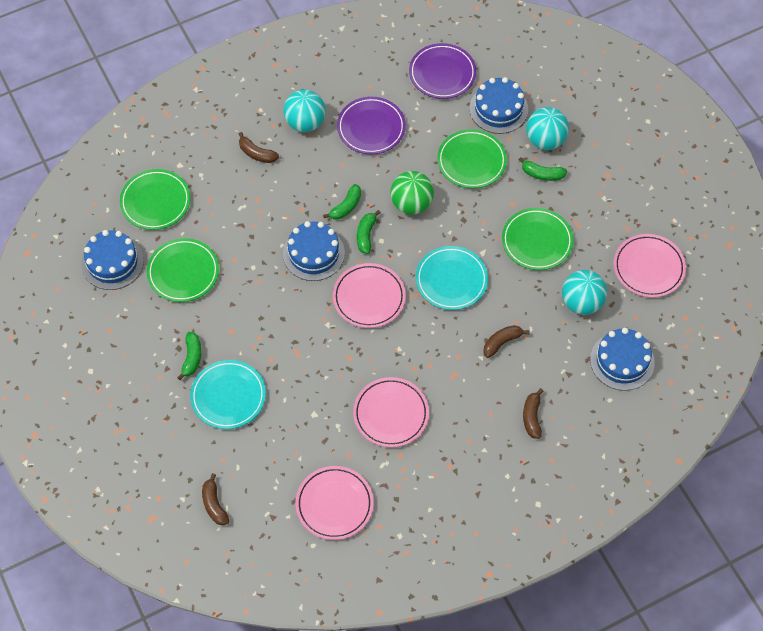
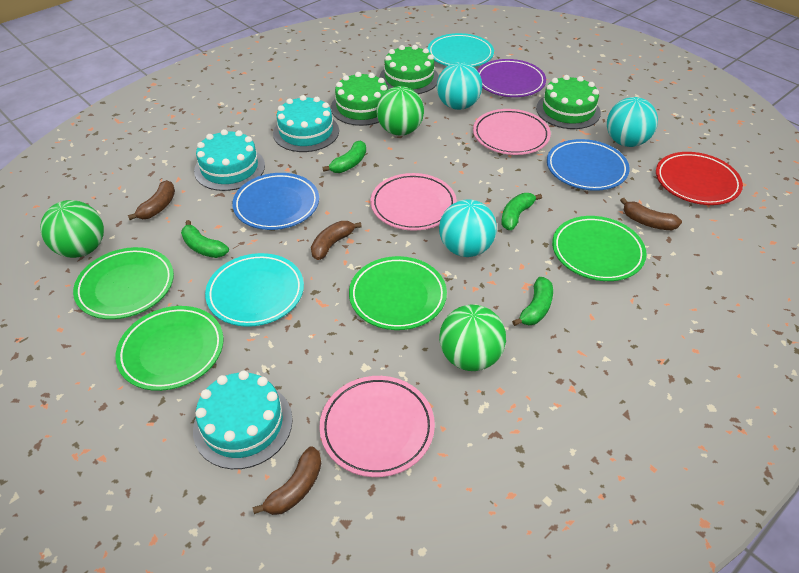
blue cake: 4 -> 0
blue plate: 0 -> 2
green ball: 1 -> 3
green cake: 0 -> 3
pink plate: 4 -> 3
purple plate: 2 -> 1
red plate: 0 -> 1
turquoise cake: 0 -> 3

